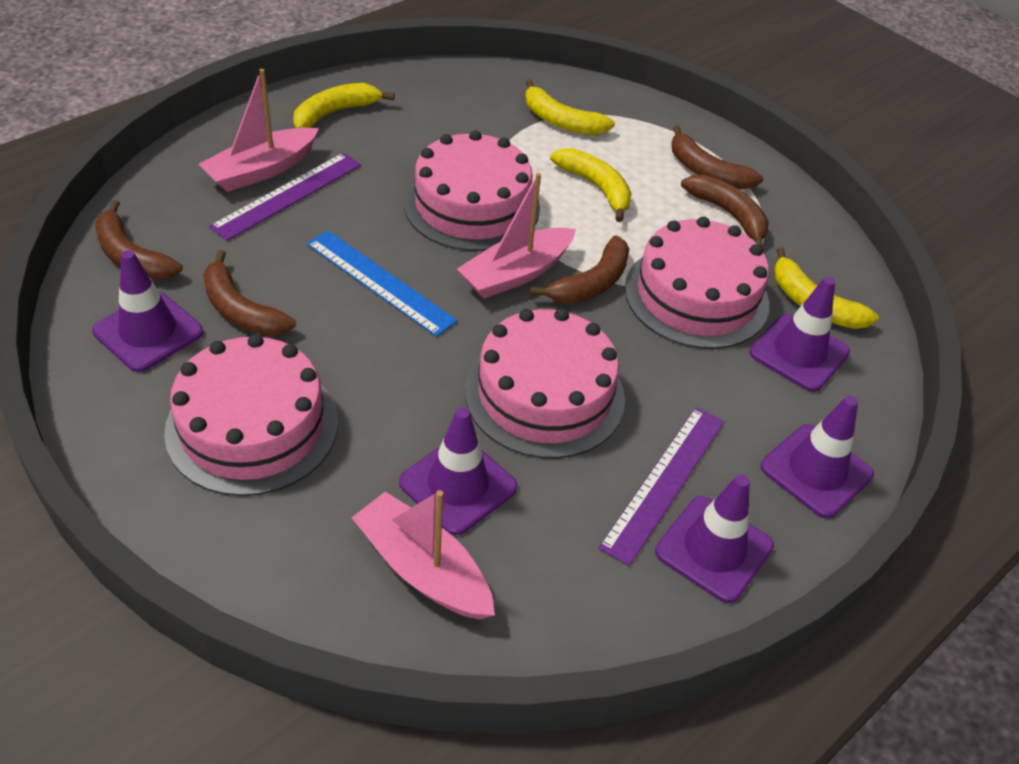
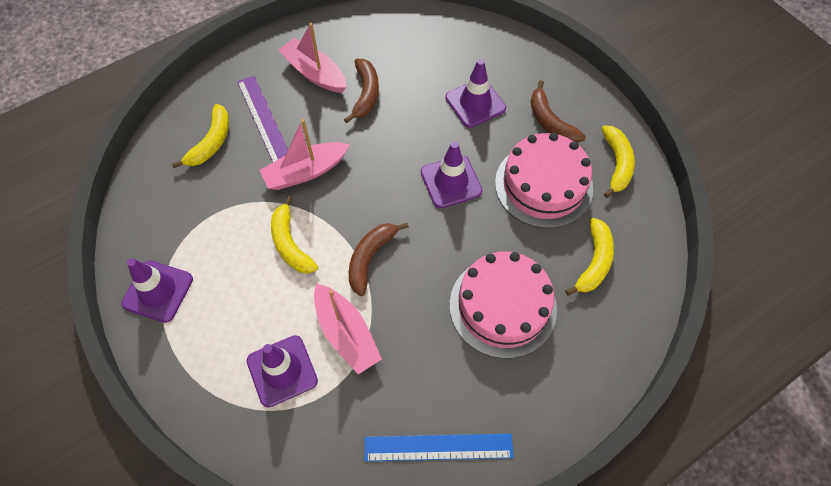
brown banana: 5 -> 3
pink cake: 4 -> 2
purple ruler: 2 -> 1
purple traffic cone: 5 -> 4

